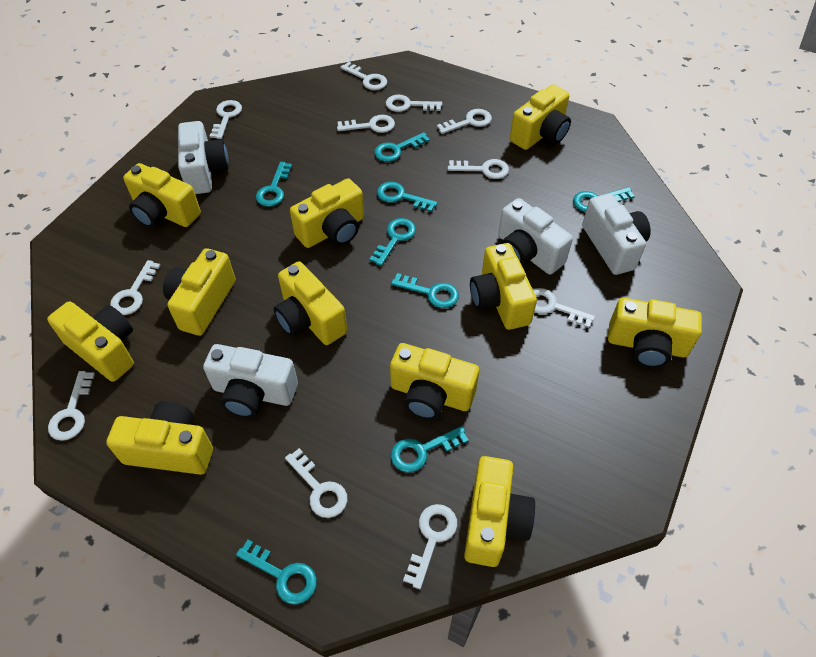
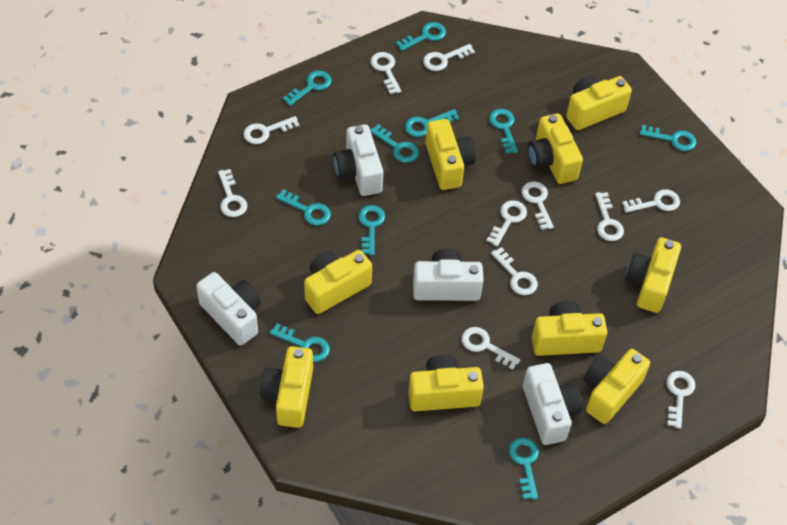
turquoise key: 8 -> 10
yellow camera: 11 -> 9

